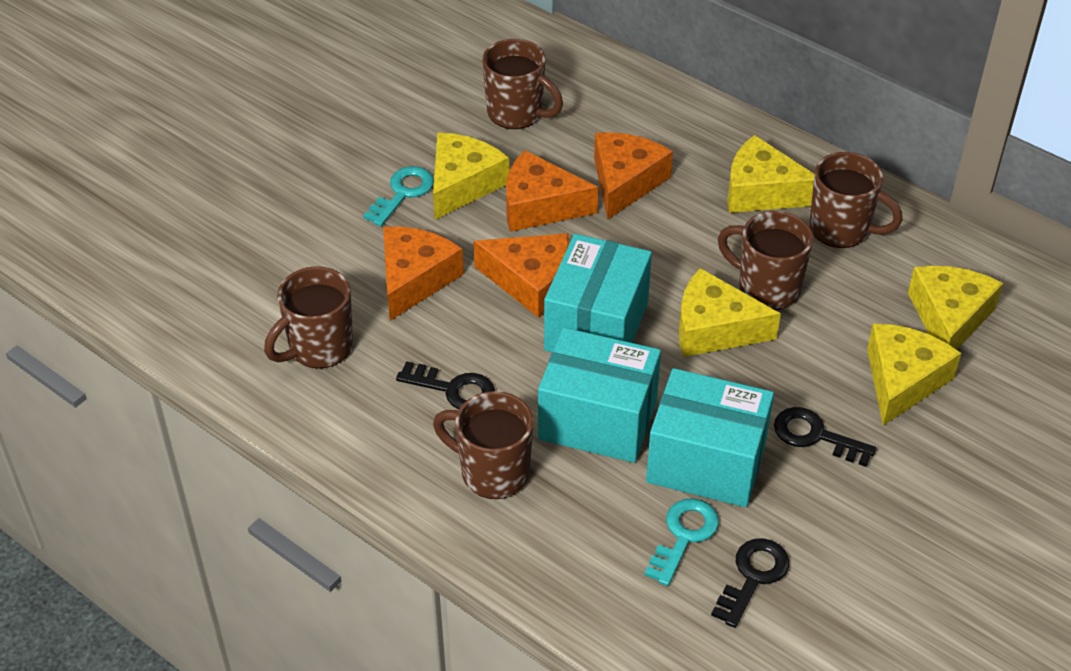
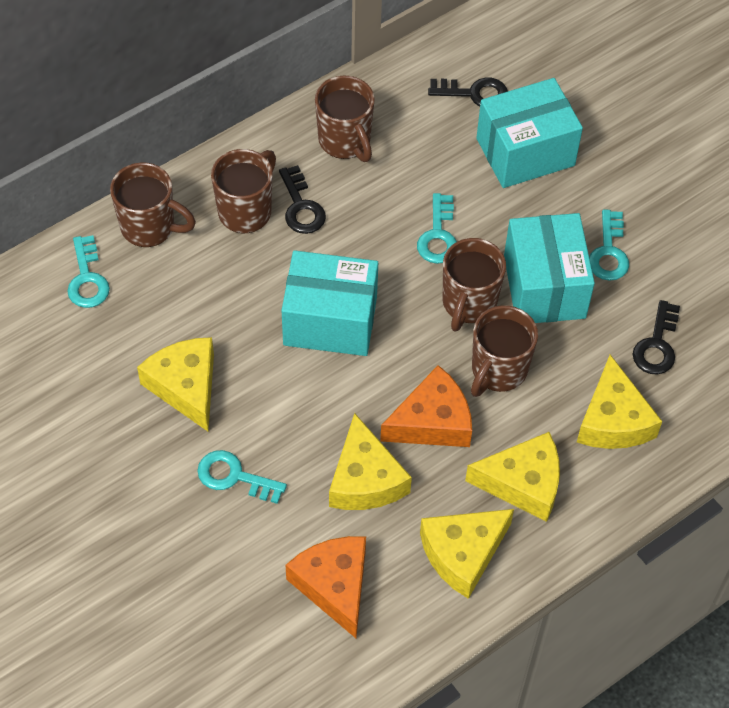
orange cheese: 4 -> 2
turquoise key: 2 -> 4

